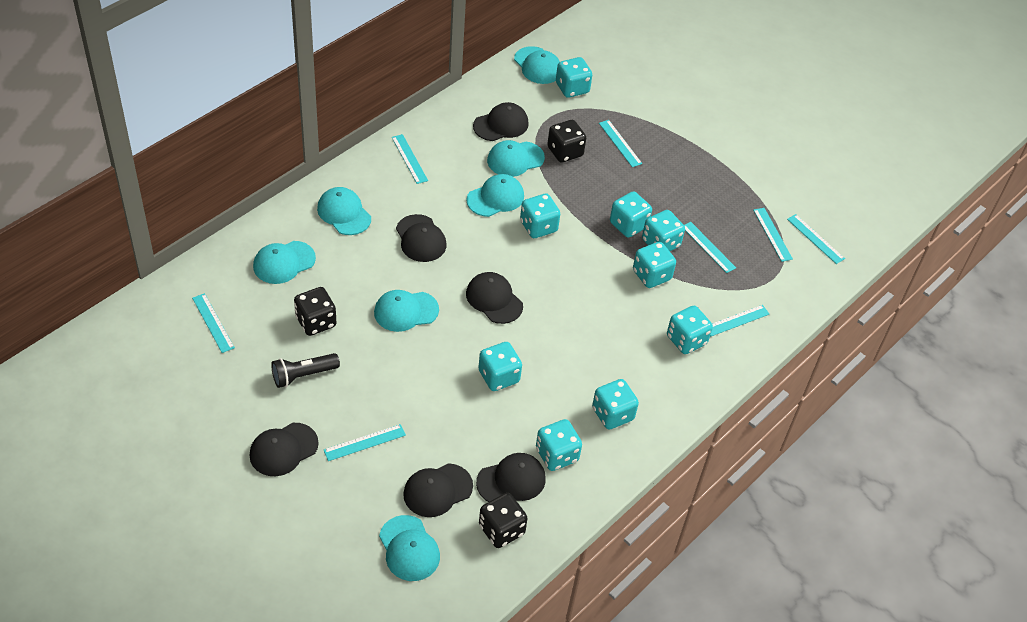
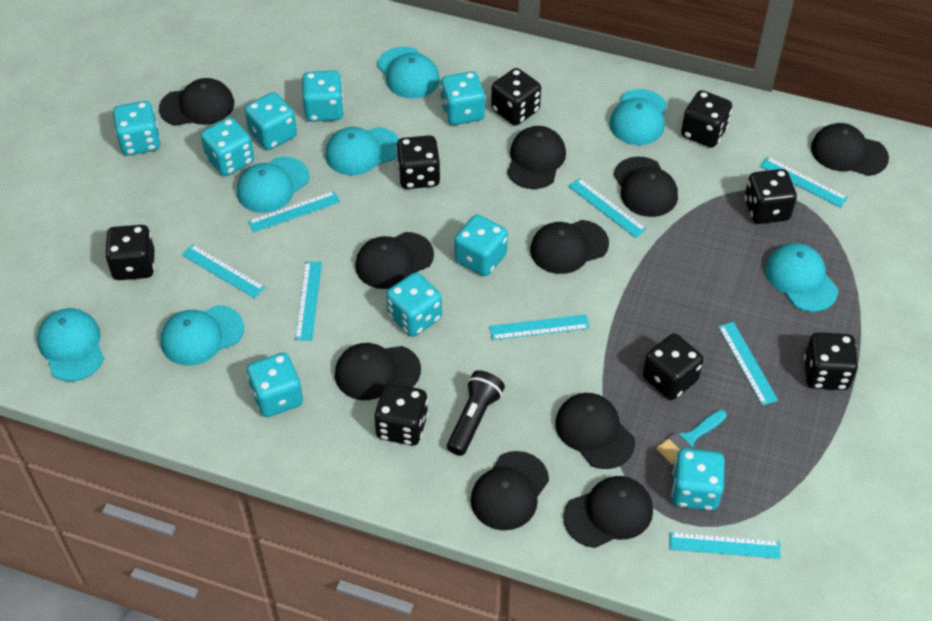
black cap: 6 -> 10
black dice: 3 -> 8
turquoise brush: 0 -> 1

